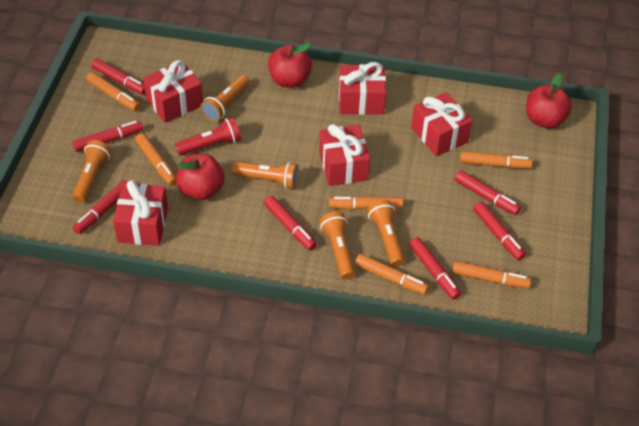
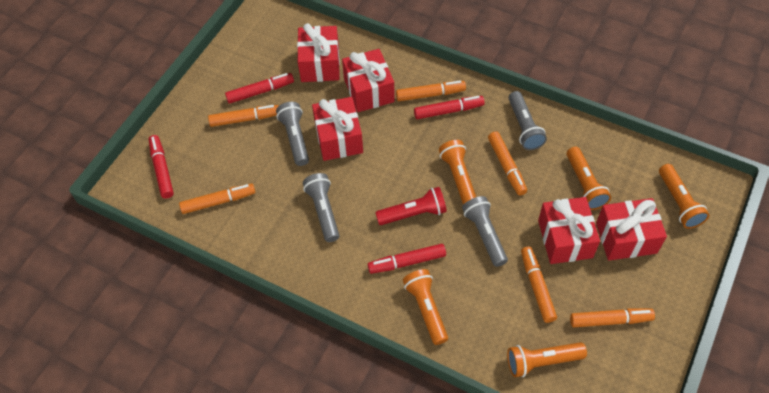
grey flashlight: 0 -> 4
red apple: 3 -> 0
red marker: 7 -> 4

